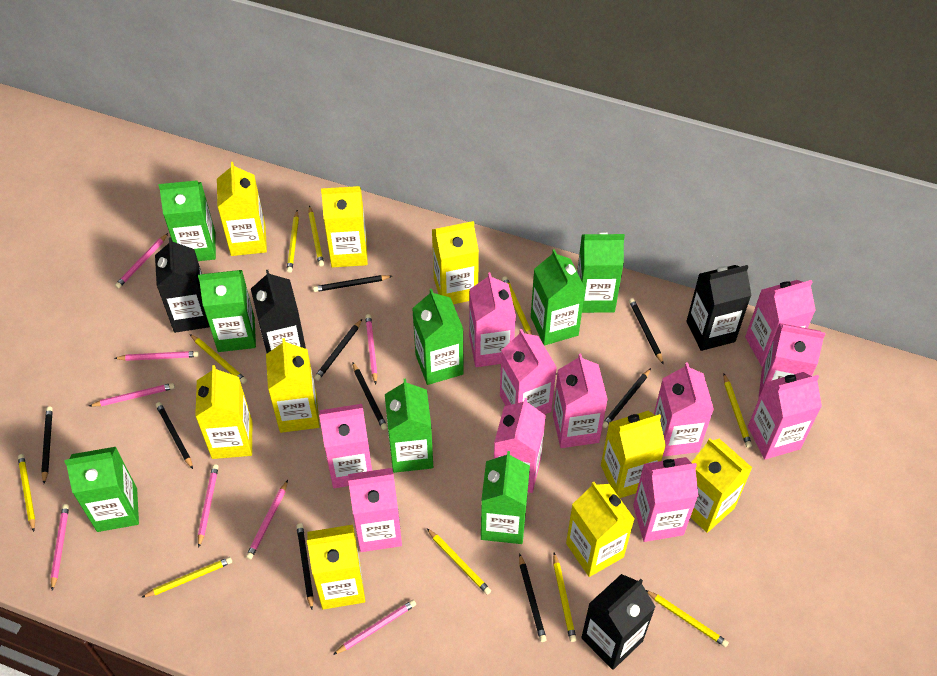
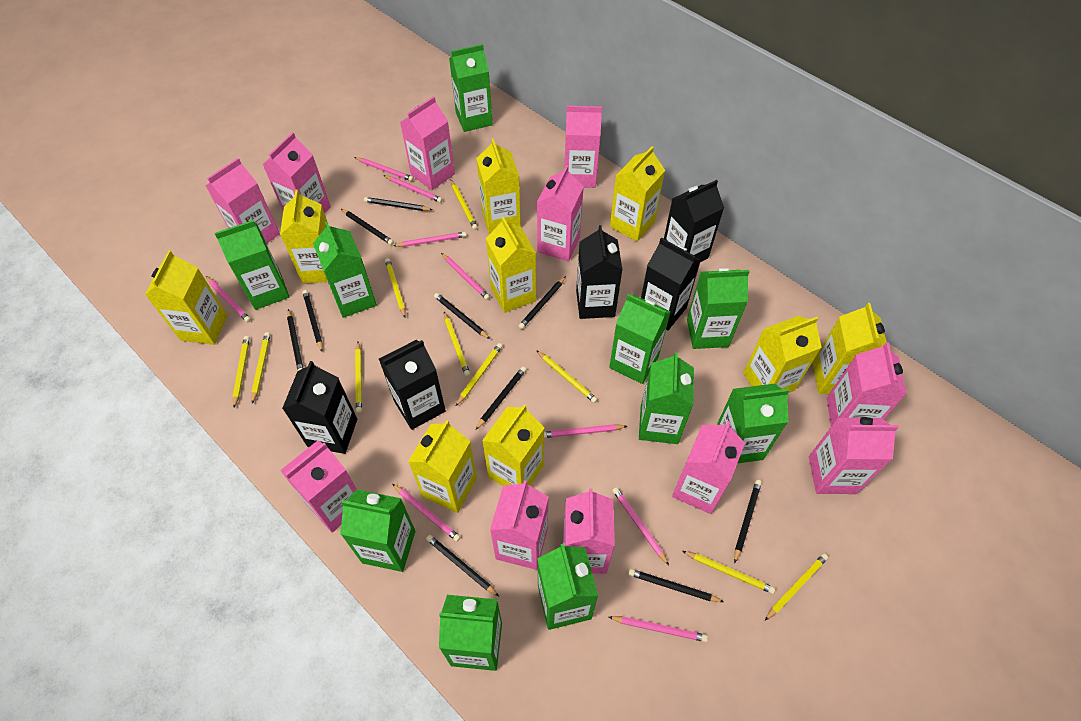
black carton: 4 -> 5
black pencil: 9 -> 10
green carton: 8 -> 10
pink pencil: 8 -> 9

